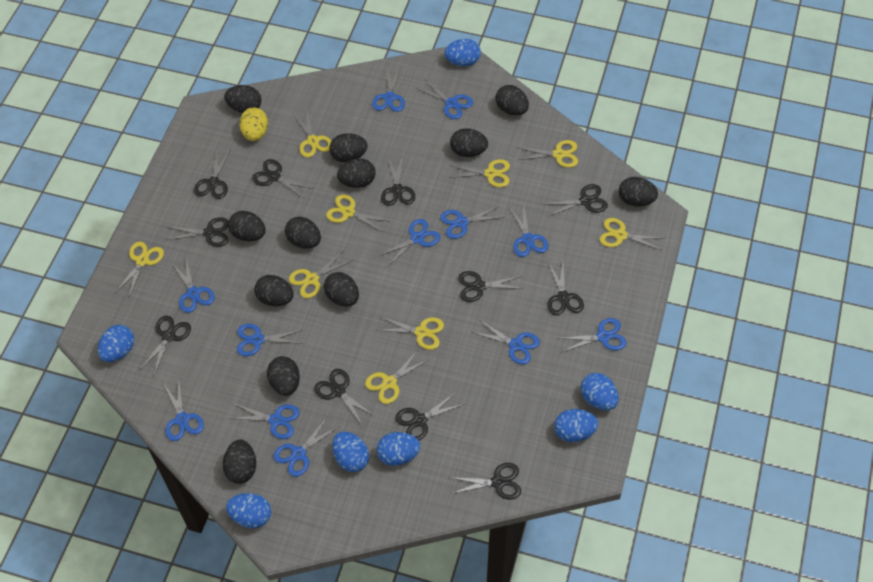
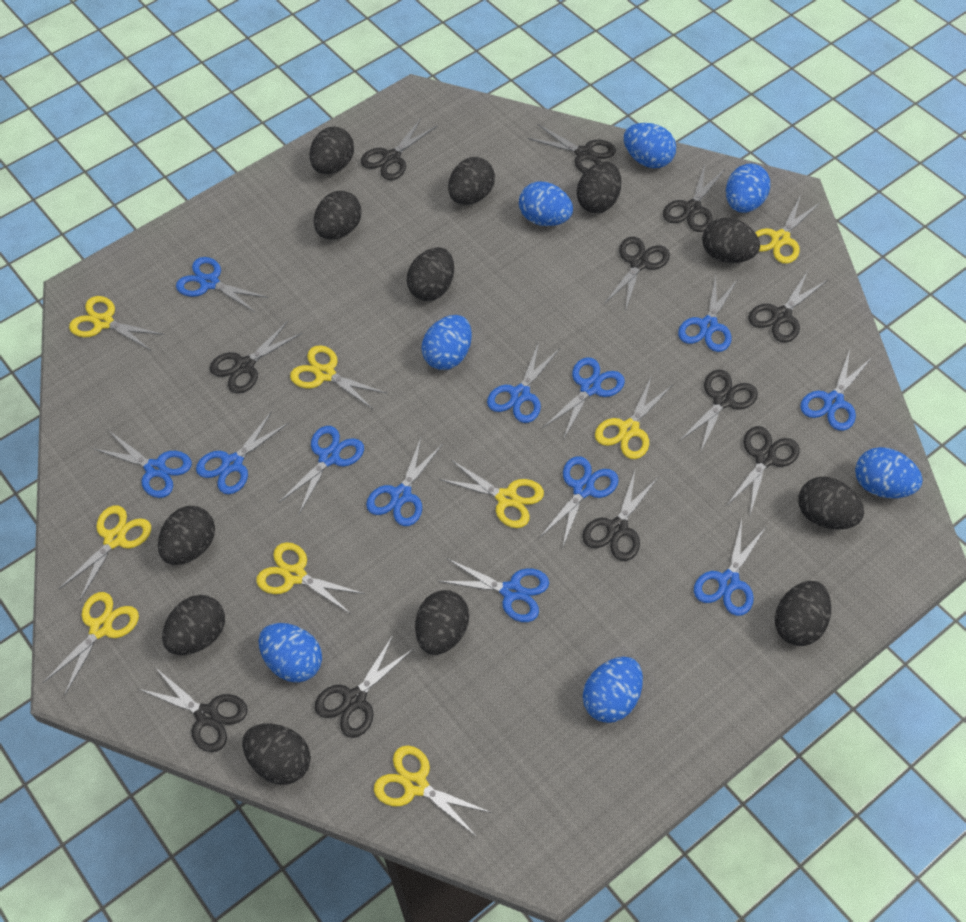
yellow egg: 1 -> 0

